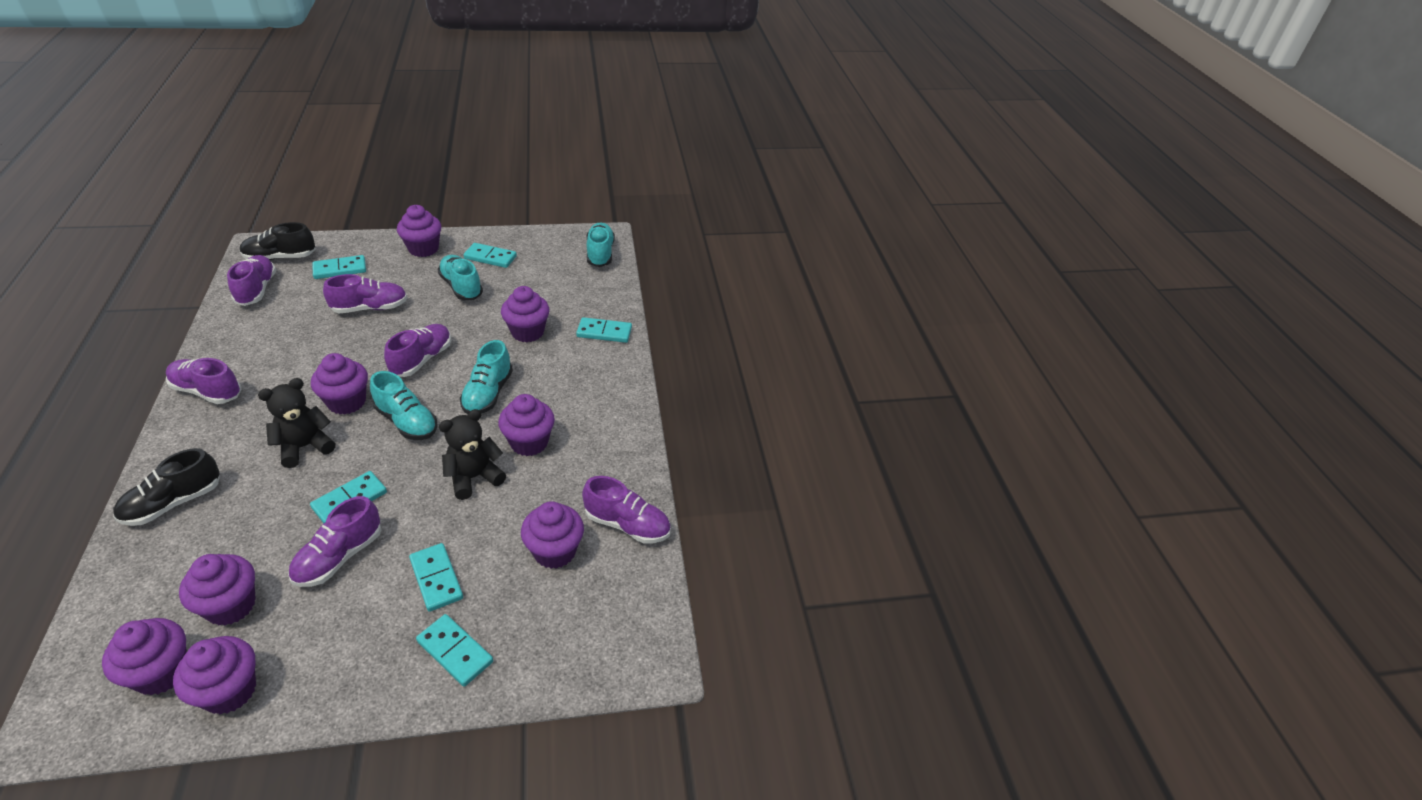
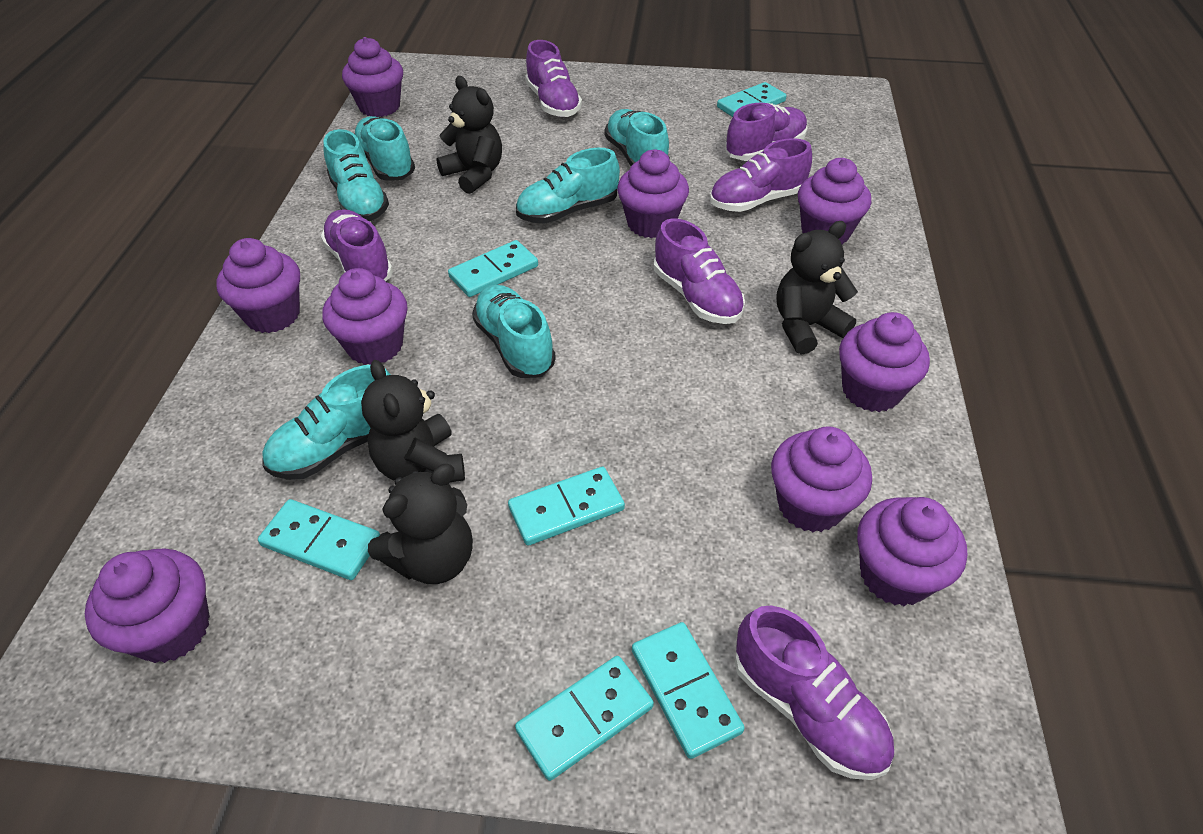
black shoe: 2 -> 0
black teddy bear: 2 -> 4
purple cupcake: 8 -> 9
turquoise shoe: 4 -> 6

